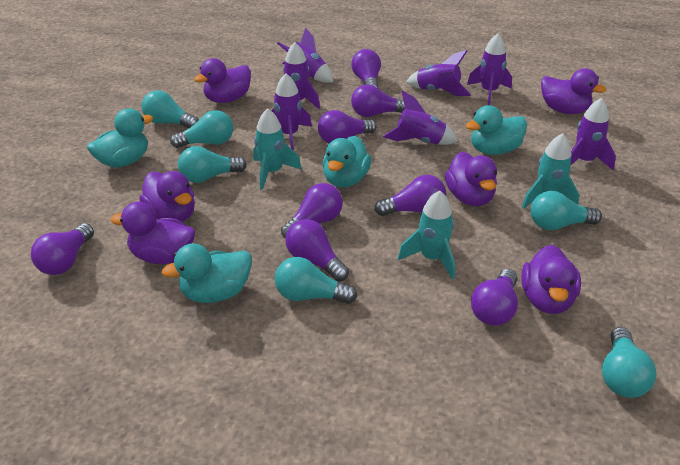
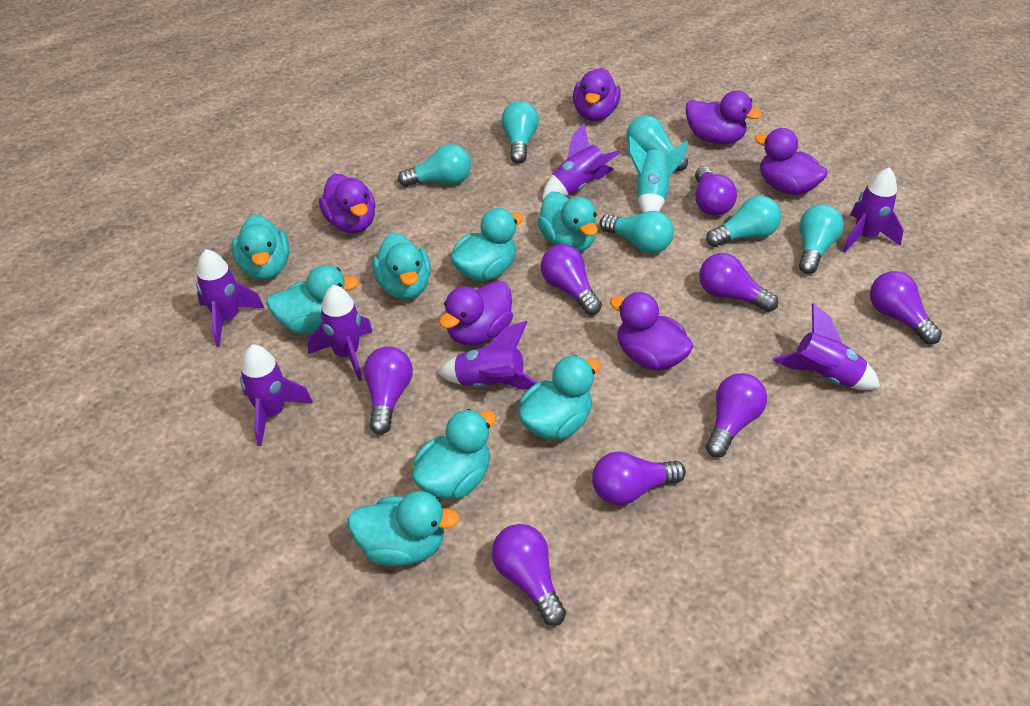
turquoise duck: 4 -> 8
turquoise rocket: 3 -> 1

